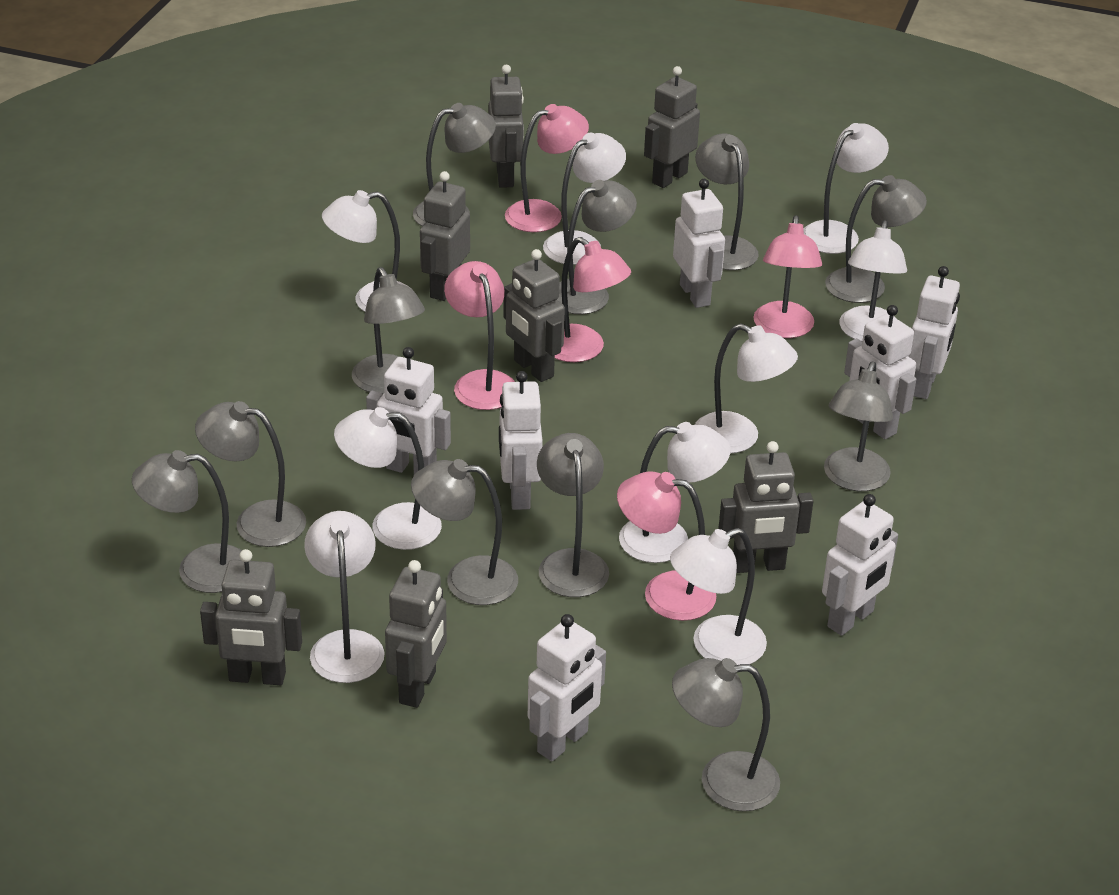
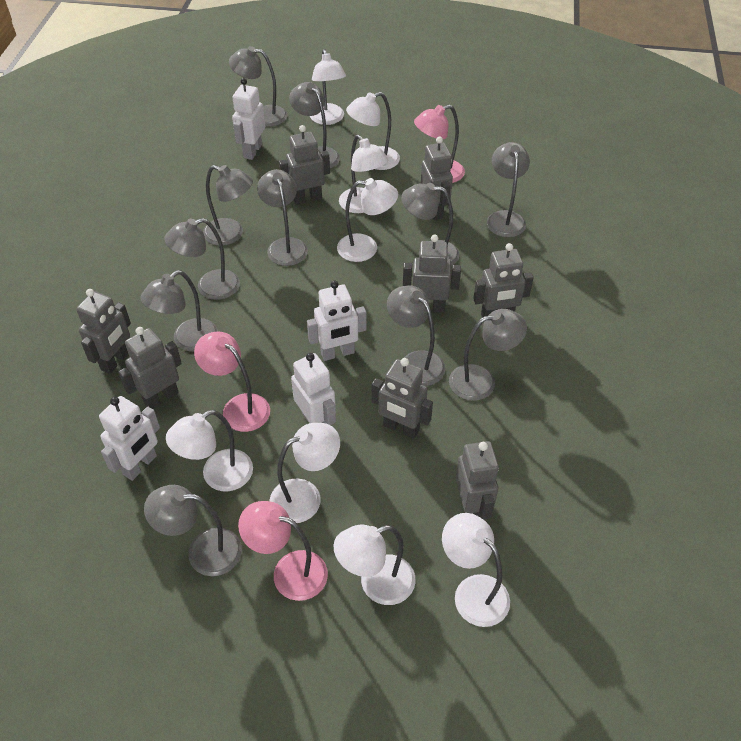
grey robot: 7 -> 8
pink lamp: 5 -> 3
white lamp: 9 -> 8
white robot: 7 -> 4

